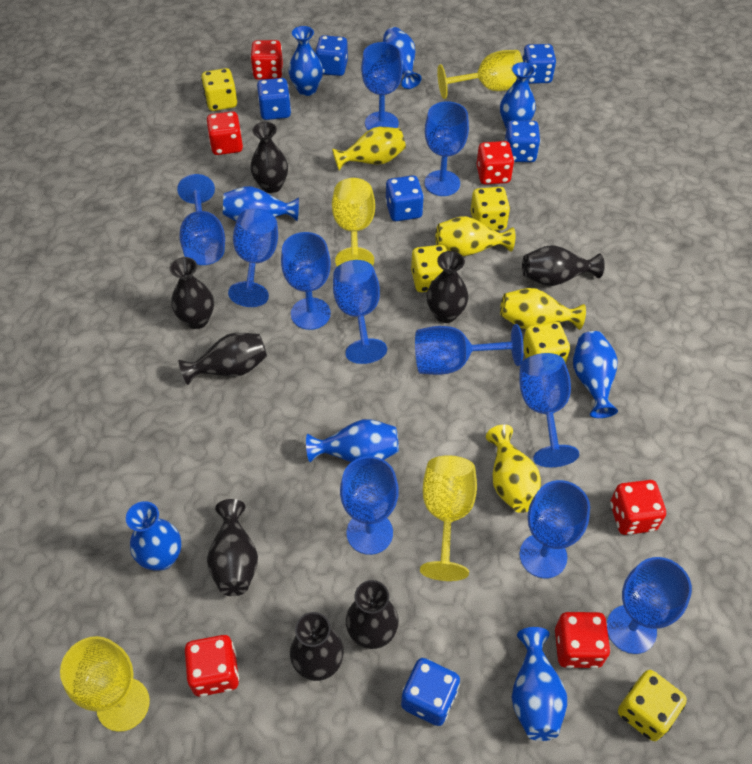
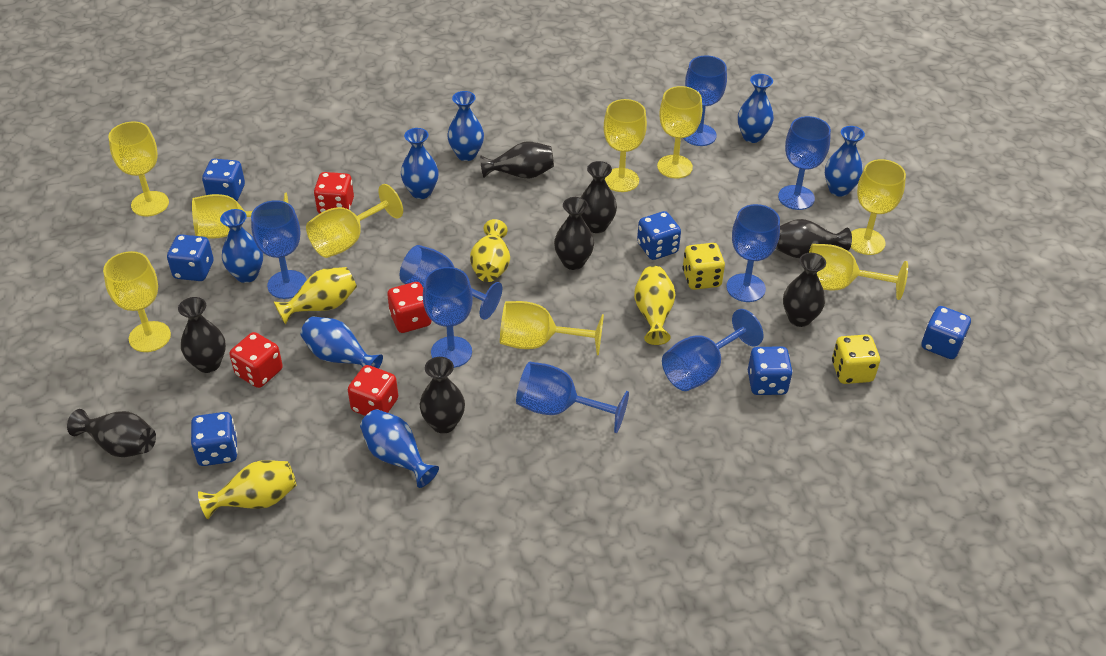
blue goblet: 11 -> 8
blue vase: 8 -> 7
red dice: 6 -> 4
yellow dice: 5 -> 2
yellow goblet: 4 -> 9

